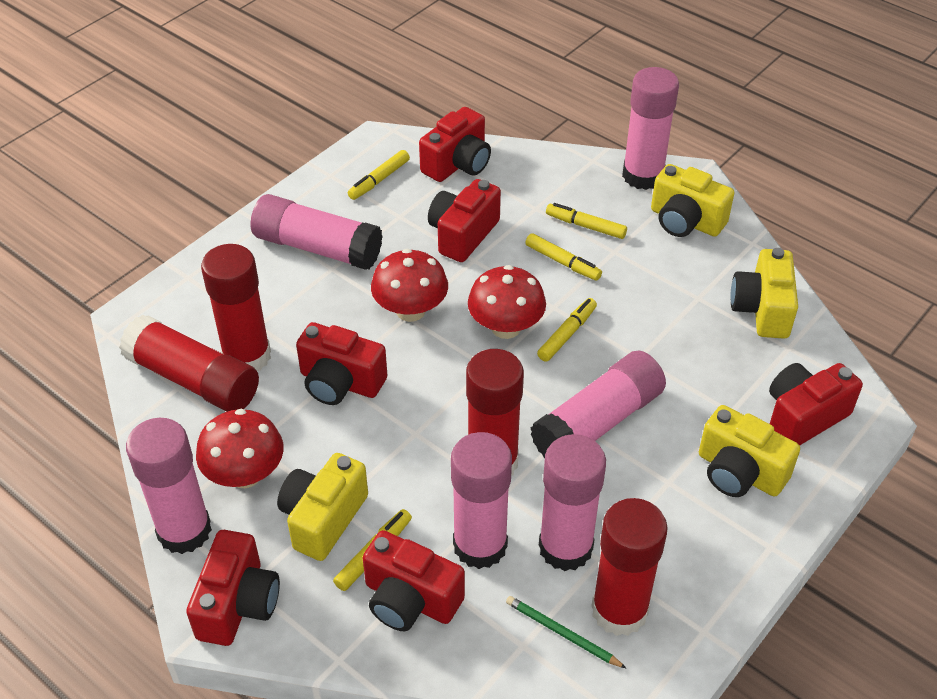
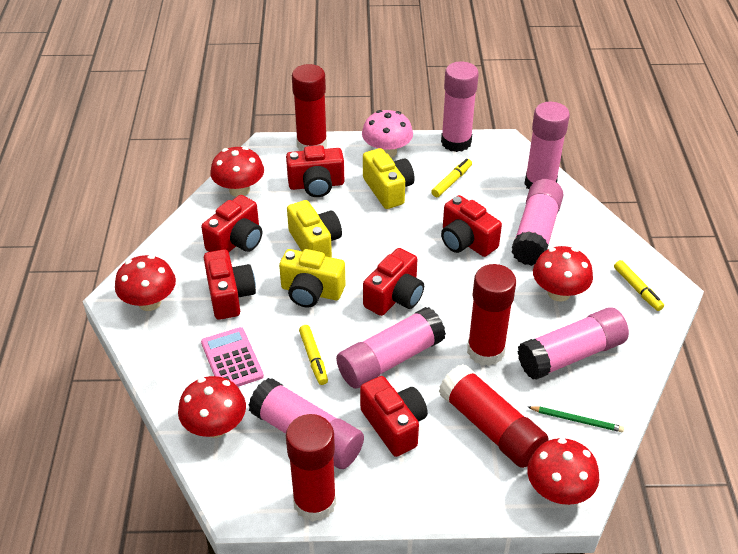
pink calculator: 0 -> 1
pink mushroom: 0 -> 1
red mushroom: 3 -> 5
yellow camera: 4 -> 3
yellow marker: 5 -> 3

